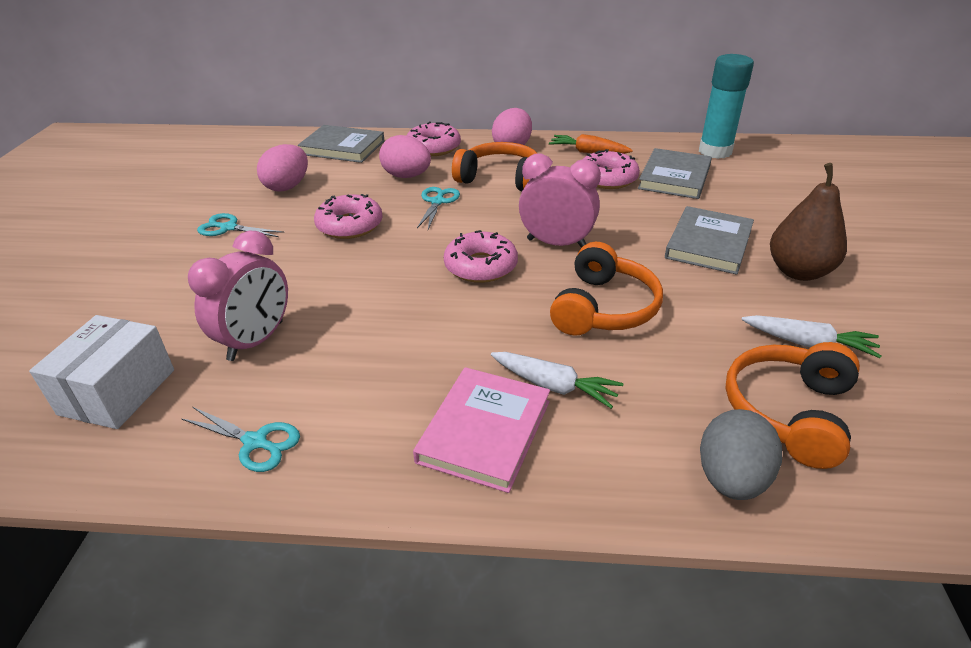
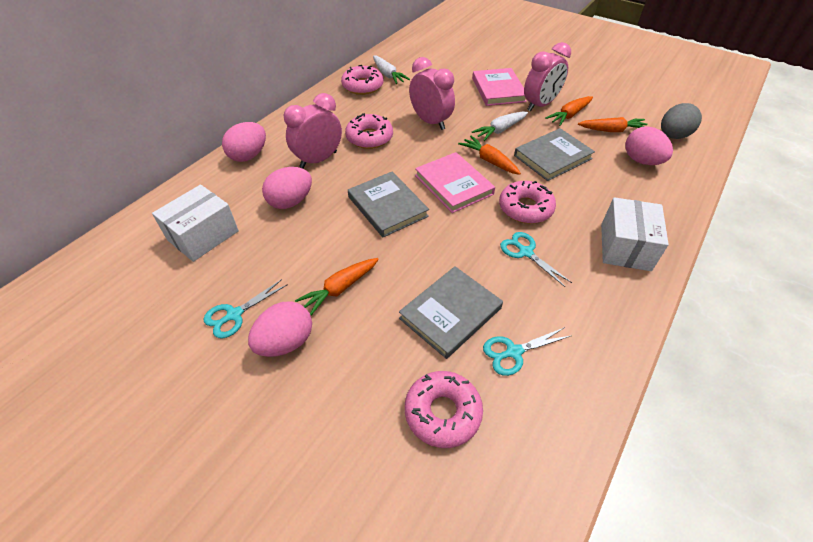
brown pear: 1 -> 0
orange carrot: 1 -> 4
orange headphones: 3 -> 0
pink book: 1 -> 2
pink clock: 2 -> 3
pink egg: 3 -> 4
turquoise glue stick: 1 -> 0
white box: 1 -> 2

